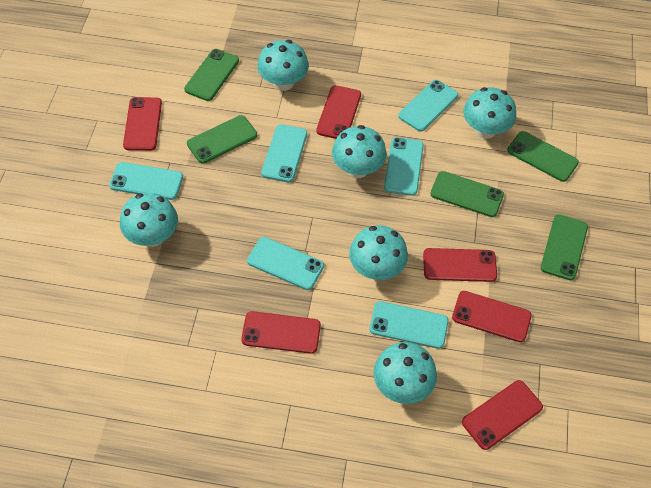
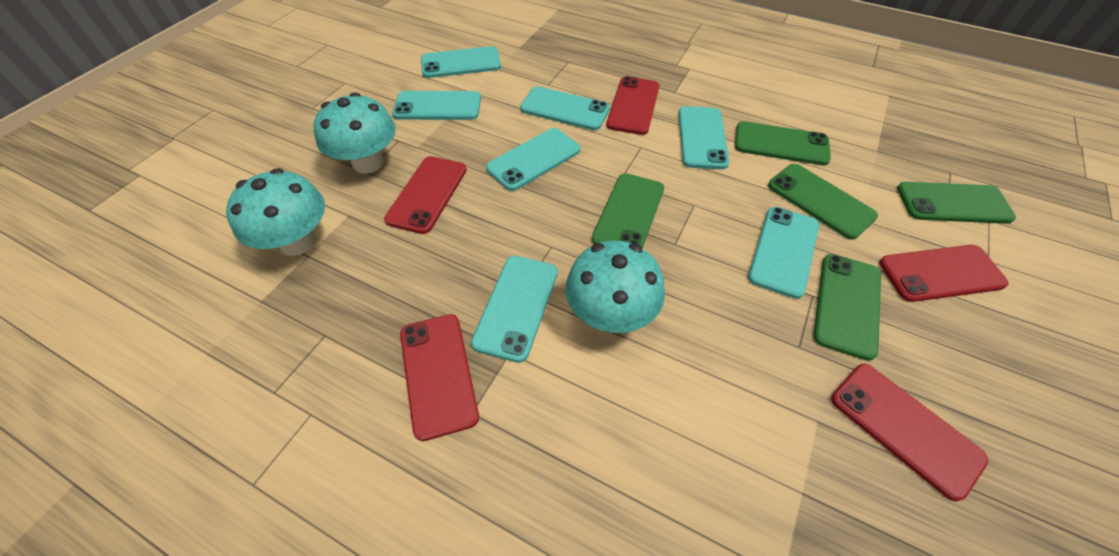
red phone: 6 -> 5
turquoise mushroom: 6 -> 3
turquoise phone: 6 -> 7

